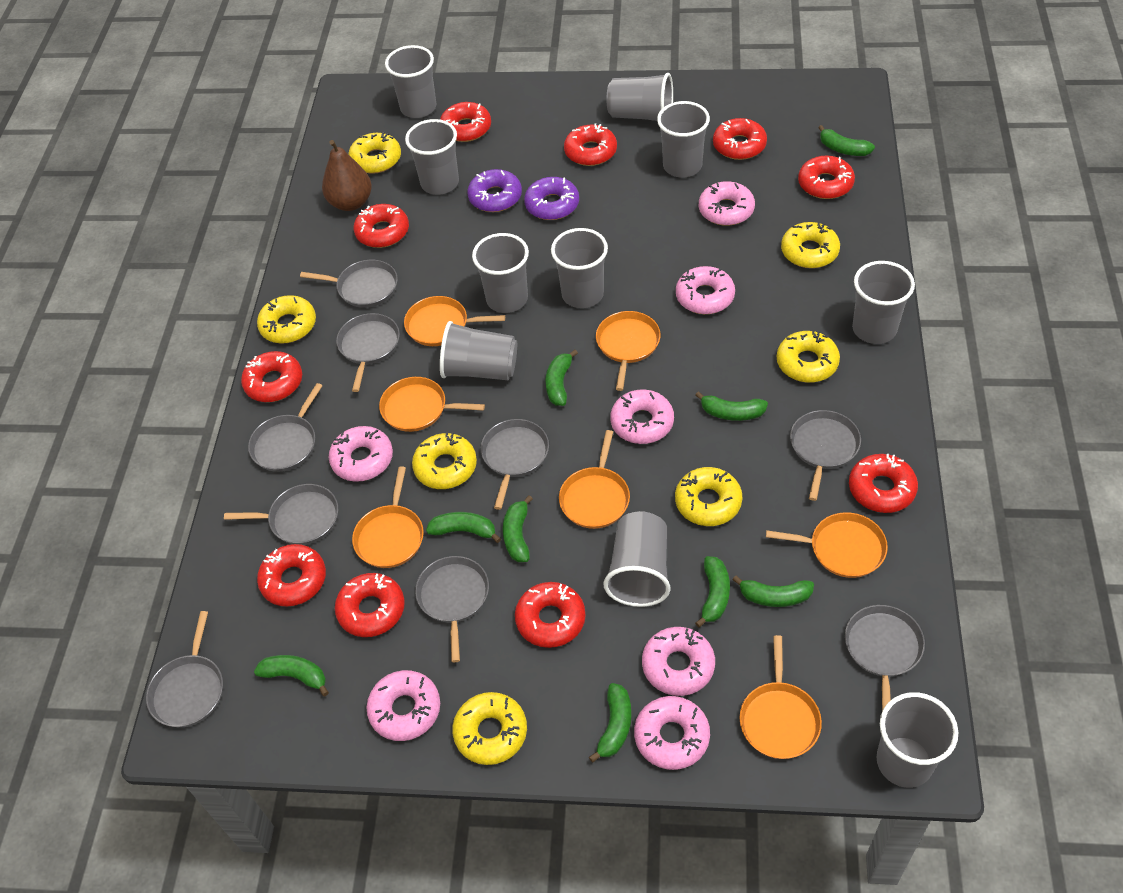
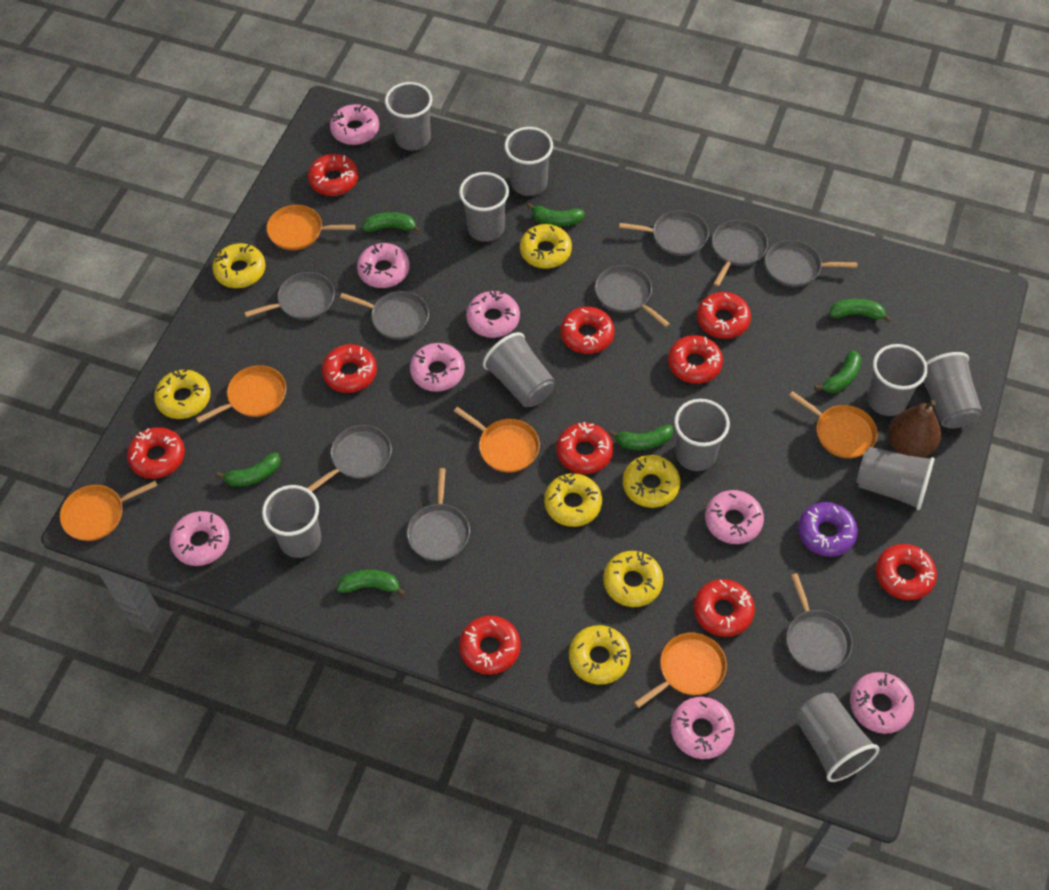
green banana: 9 -> 7
orange pan: 7 -> 6
pink donut: 7 -> 8
purple donut: 2 -> 1

